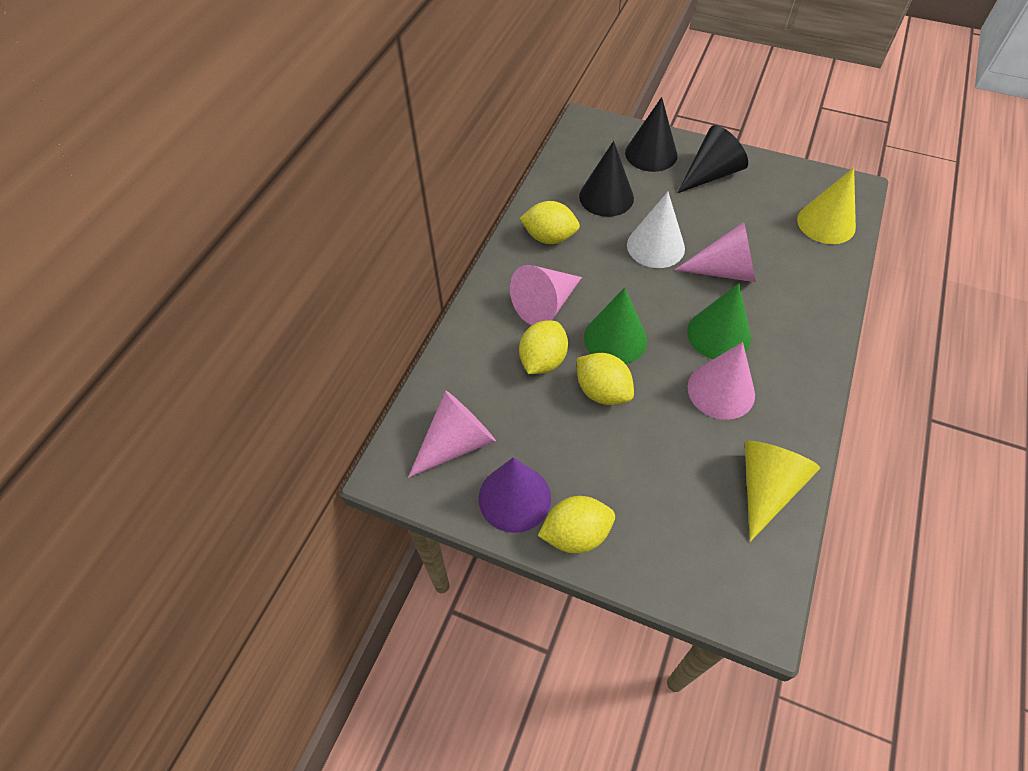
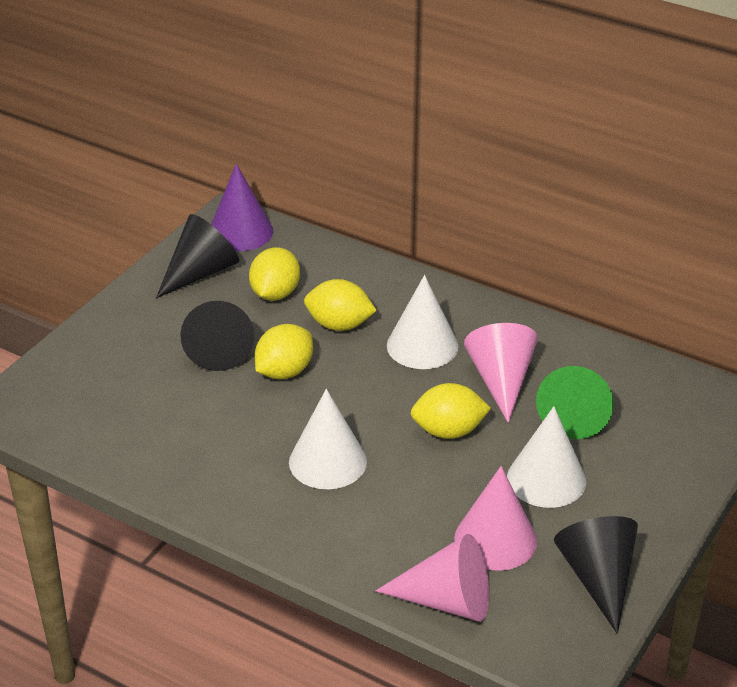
green cone: 2 -> 1
pink cone: 4 -> 3
white cone: 1 -> 3
yellow cone: 2 -> 0

